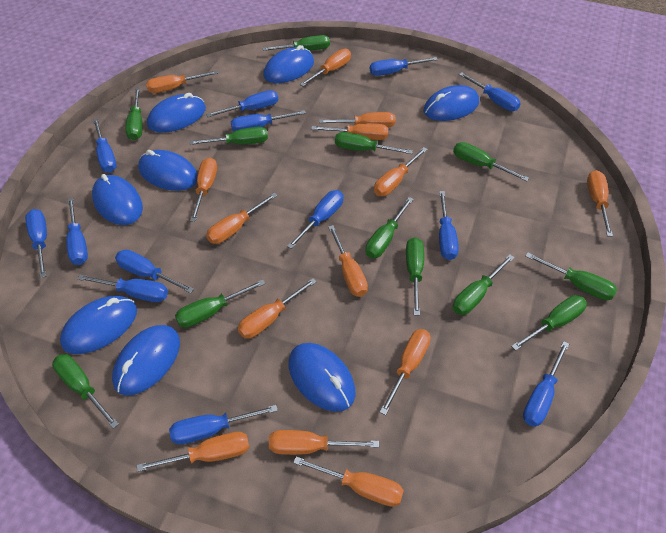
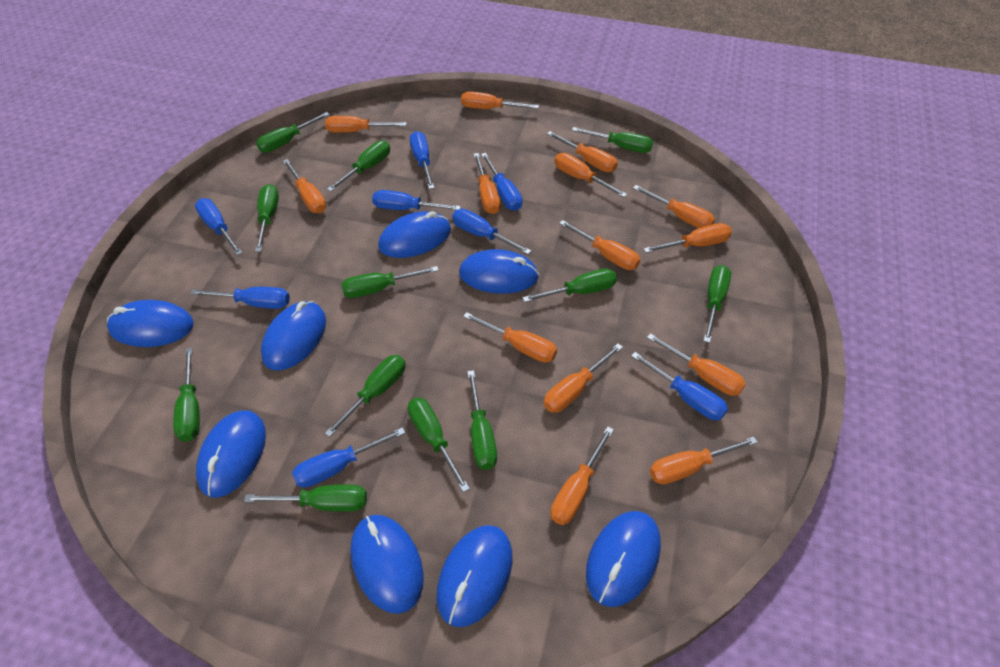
blue screwdriver: 13 -> 8

